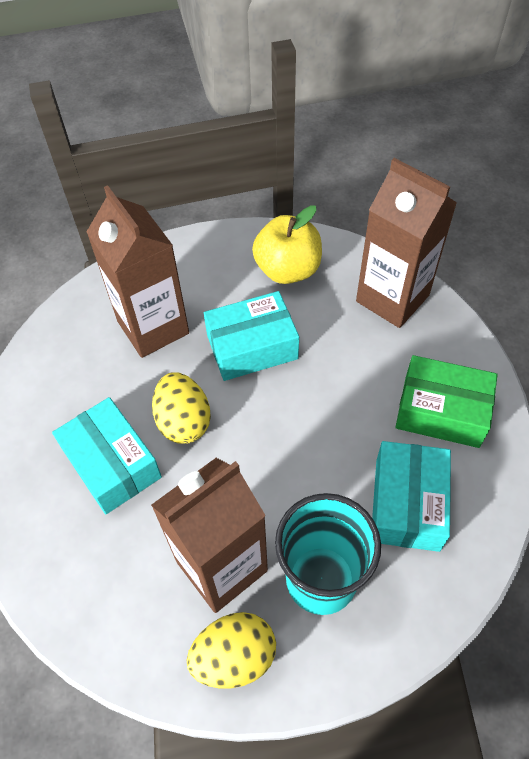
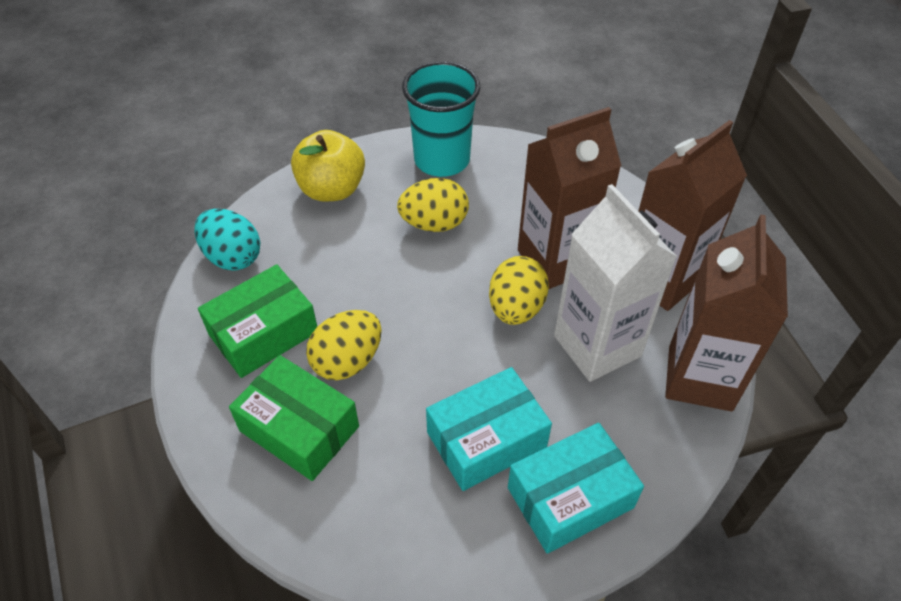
green box: 1 -> 2
turquoise box: 3 -> 2
turquoise egg: 0 -> 1
white carton: 0 -> 1
yellow egg: 2 -> 3

